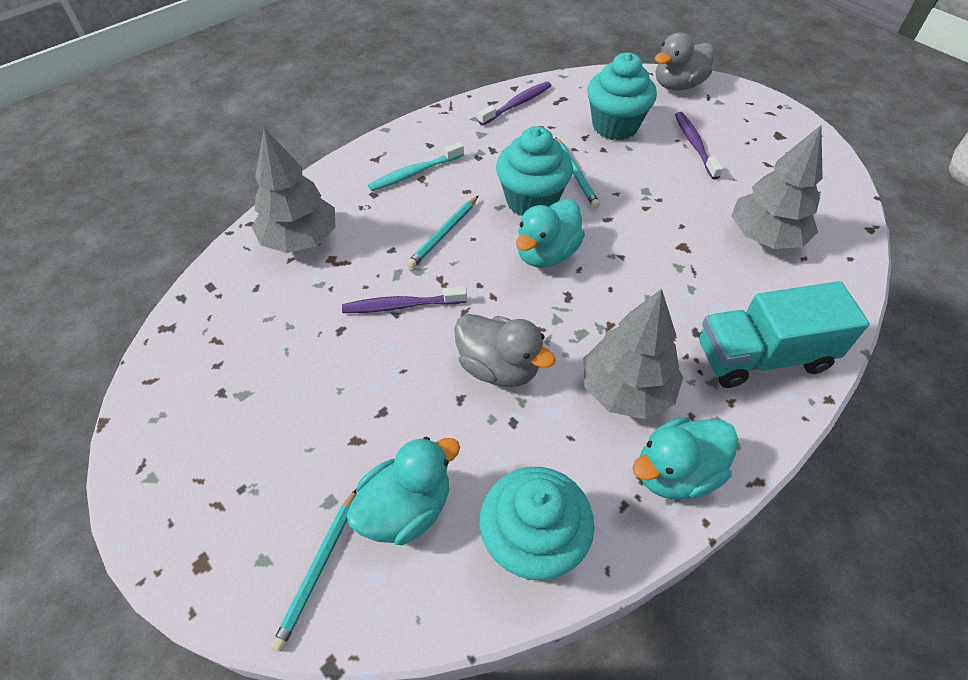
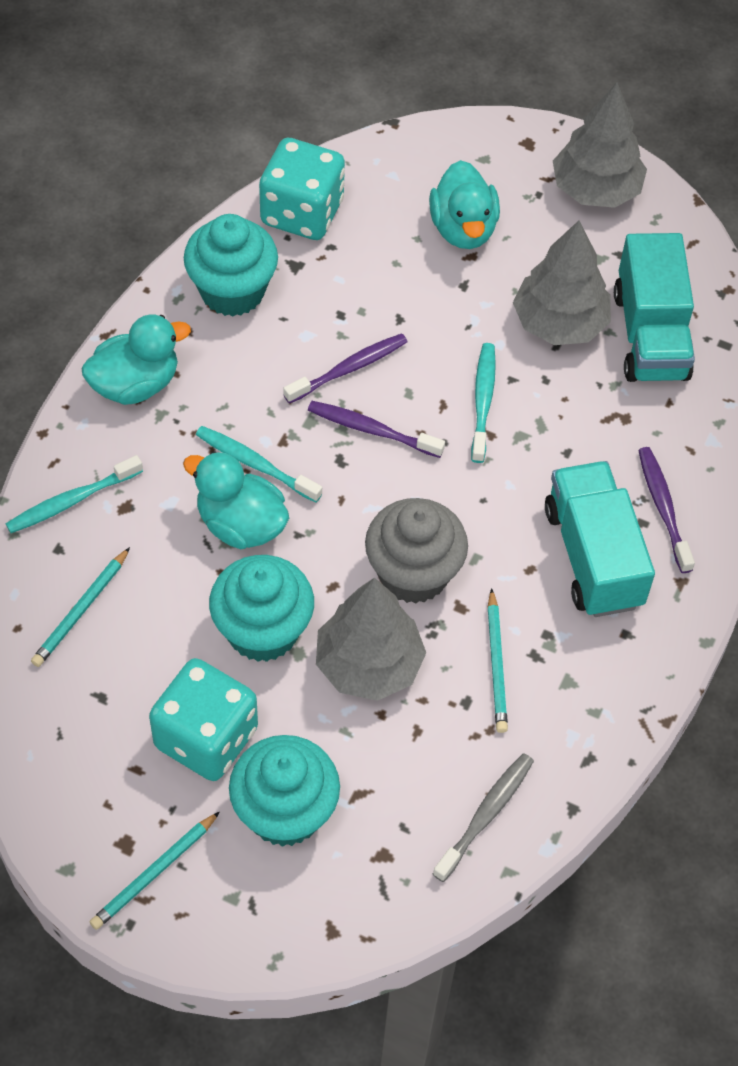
grey cupcake: 0 -> 1
grey duck: 2 -> 0
grey toothbrush: 0 -> 1
turquoise dice: 0 -> 2
turquoise toothbrush: 1 -> 3
turquoise truck: 1 -> 2

